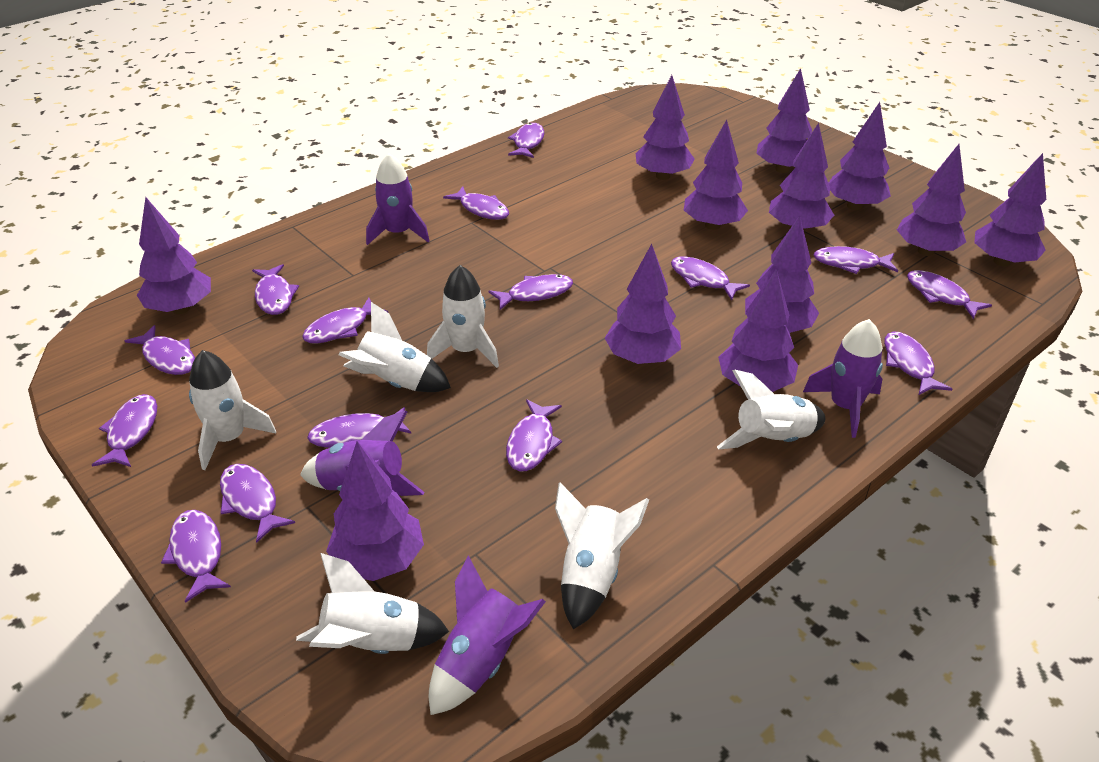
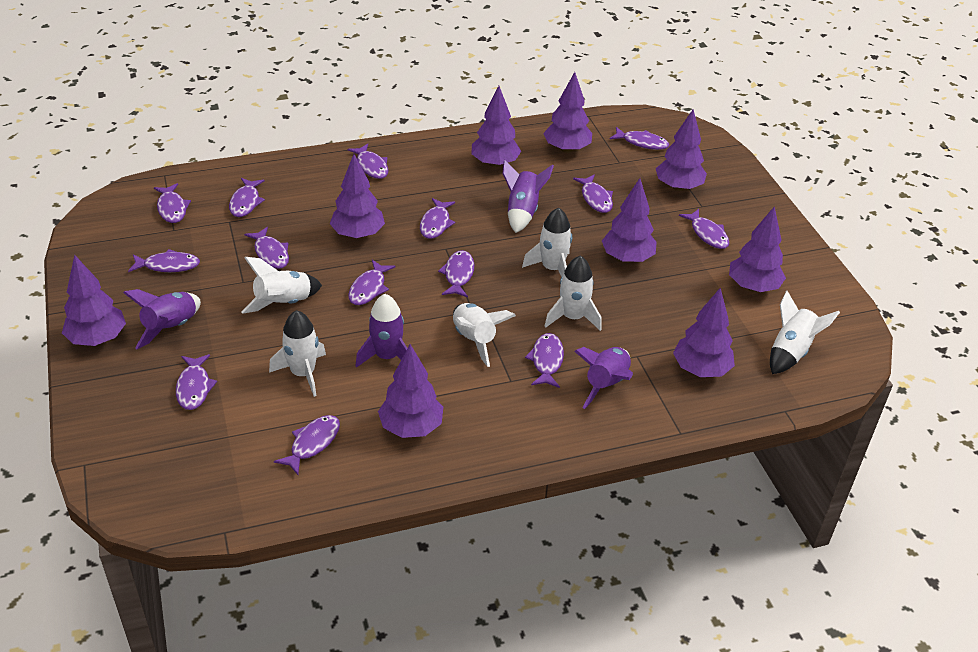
purple fish: 15 -> 14
purple tree: 12 -> 9

